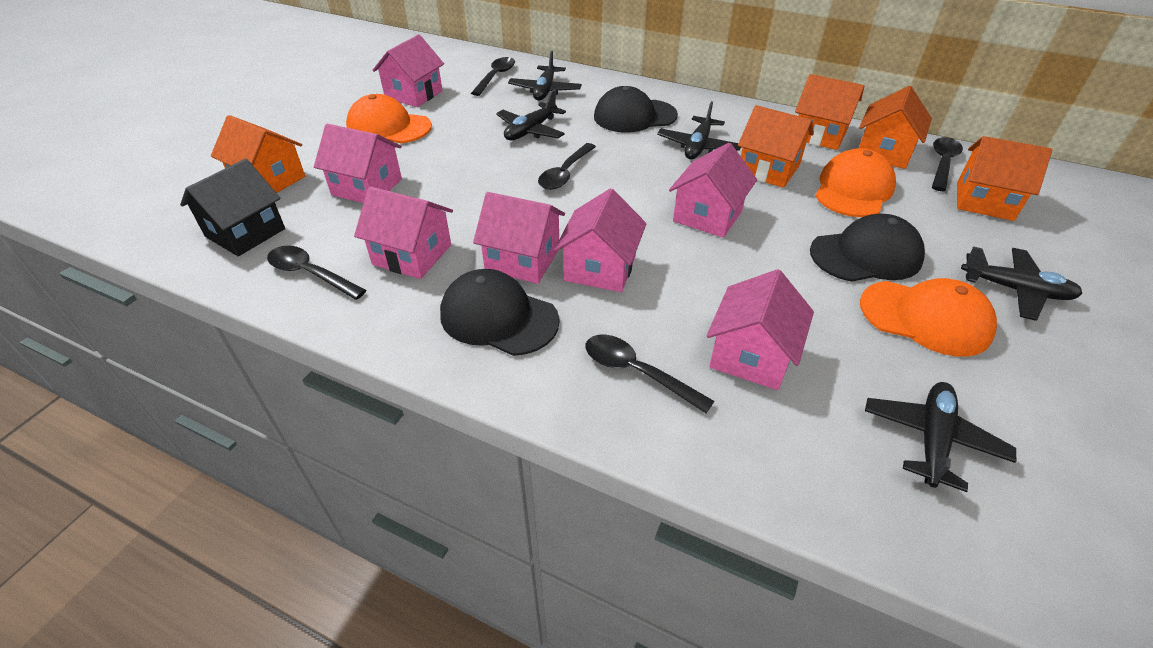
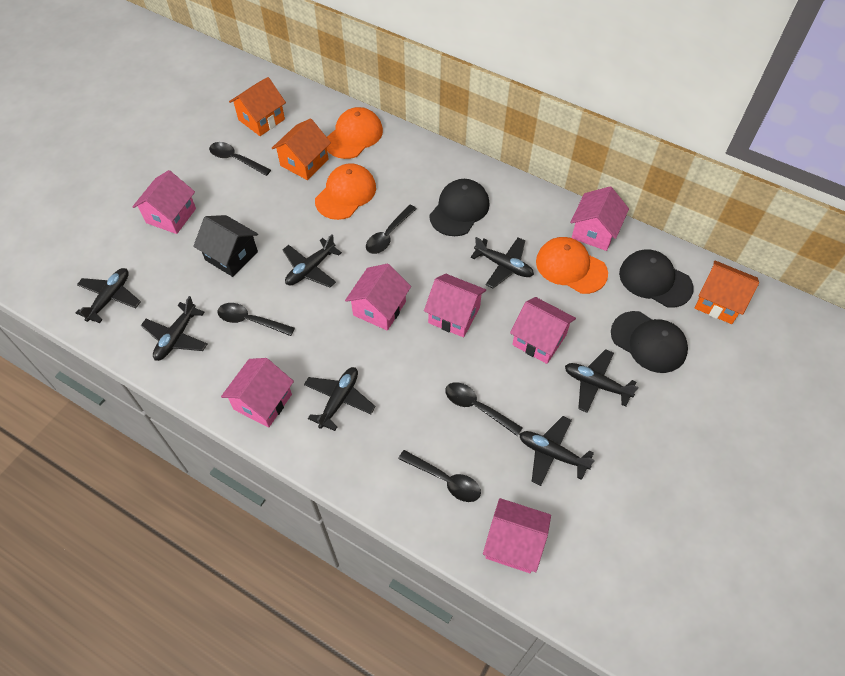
black plane: 5 -> 7
orange house: 5 -> 3

